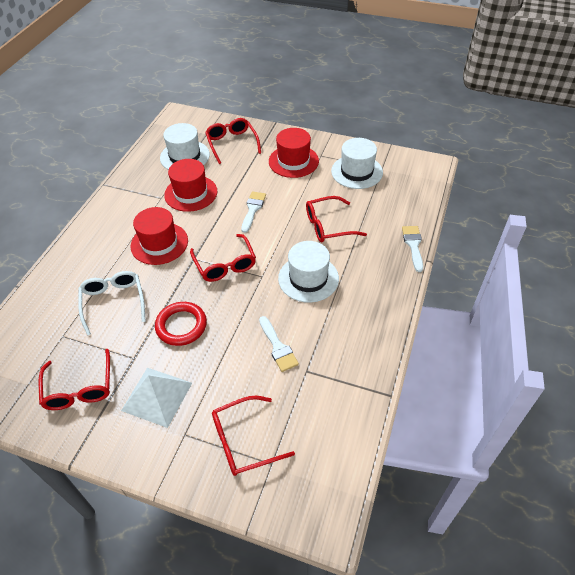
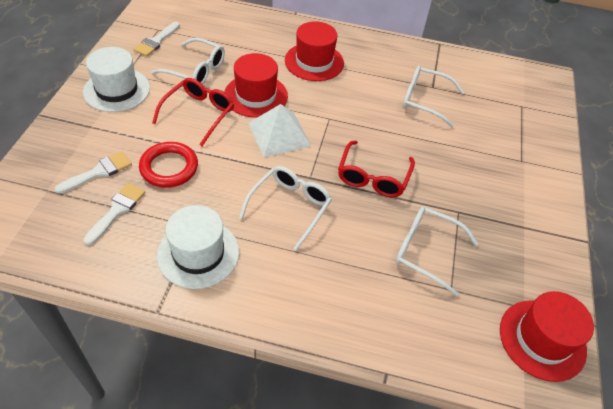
red glasses: 5 -> 2
white glasses: 1 -> 4
white hat: 3 -> 2

